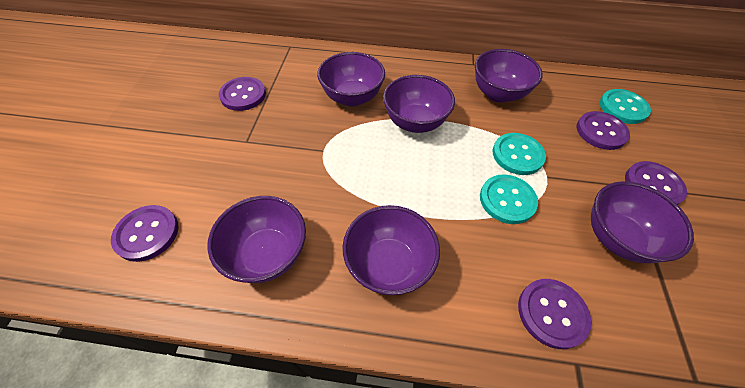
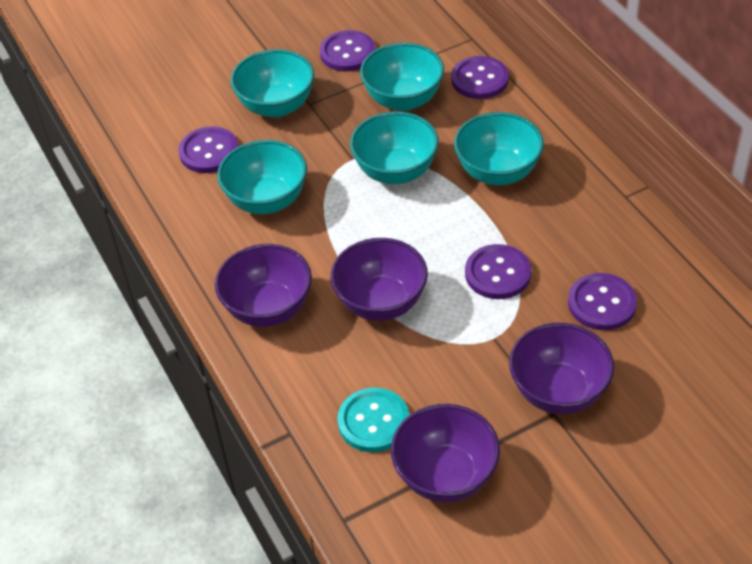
purple bowl: 6 -> 4
turquoise bowl: 0 -> 5
turquoise button: 3 -> 1

